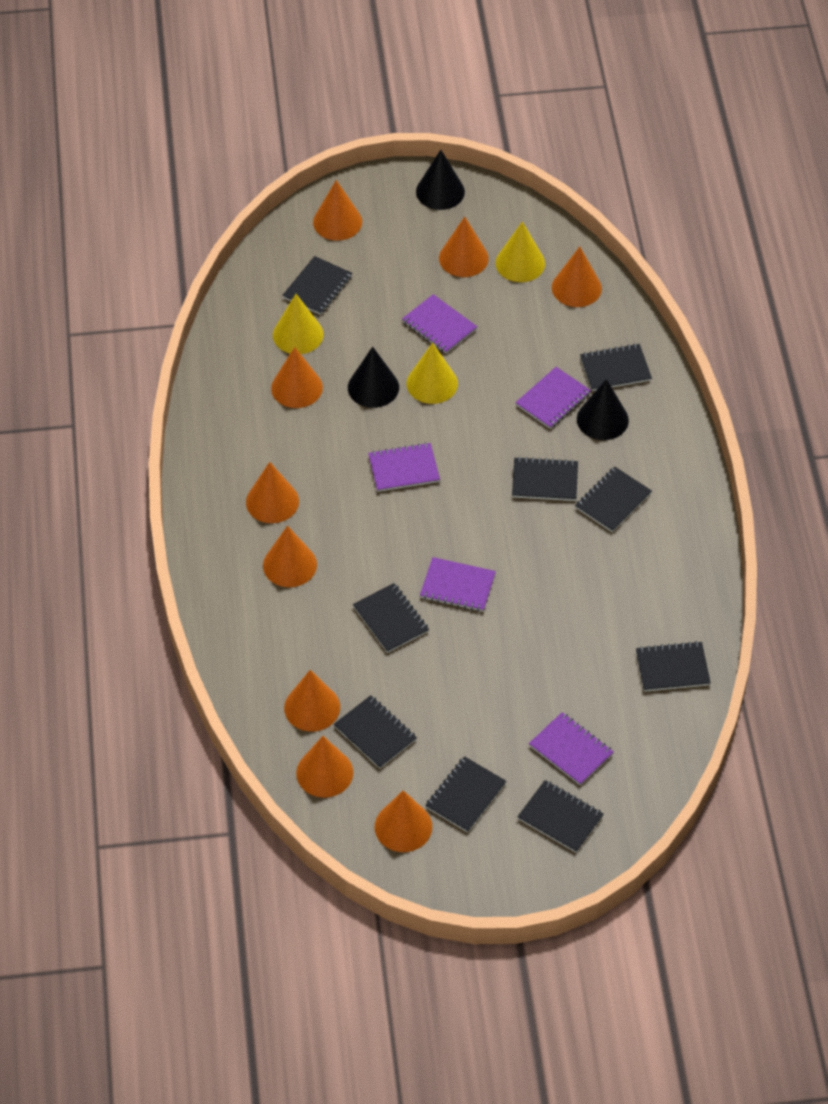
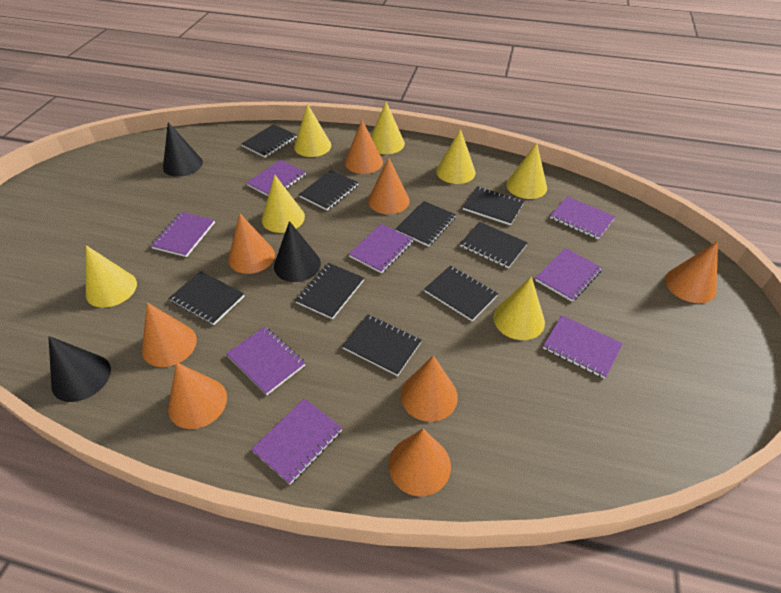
orange cone: 9 -> 8
purple notebook: 5 -> 8
yellow cone: 3 -> 7

